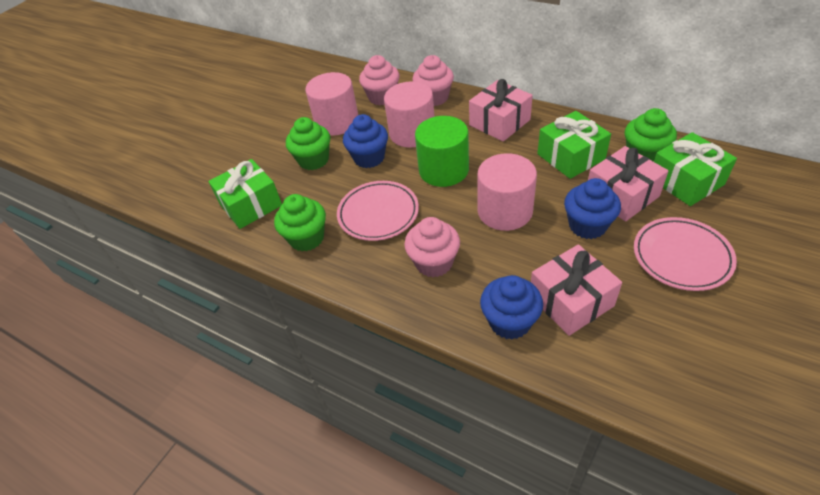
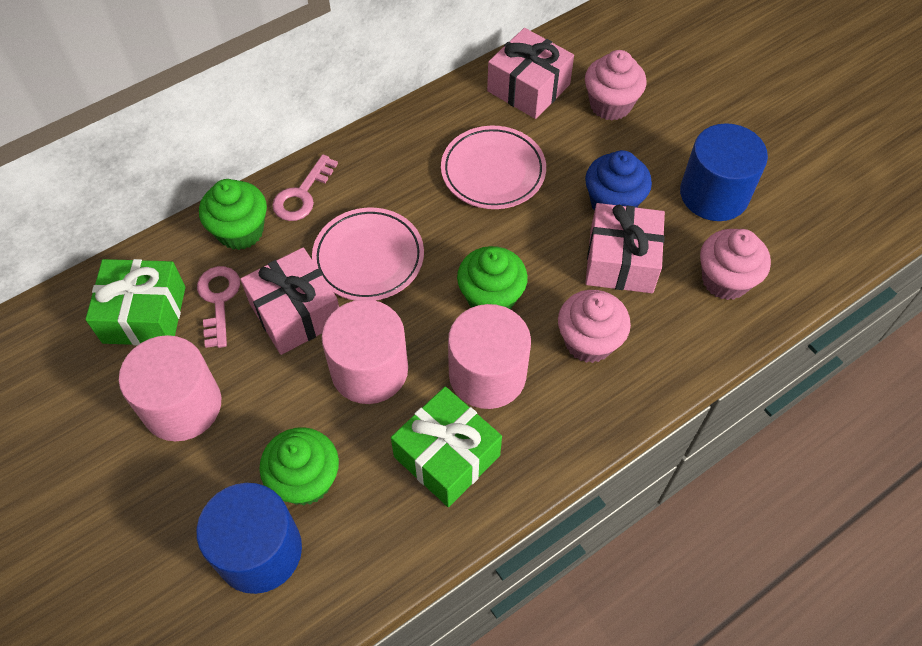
blue cupcake: 3 -> 1
blue cylinder: 0 -> 2
green cylinder: 1 -> 0
green gift: 3 -> 2
pink key: 0 -> 2

